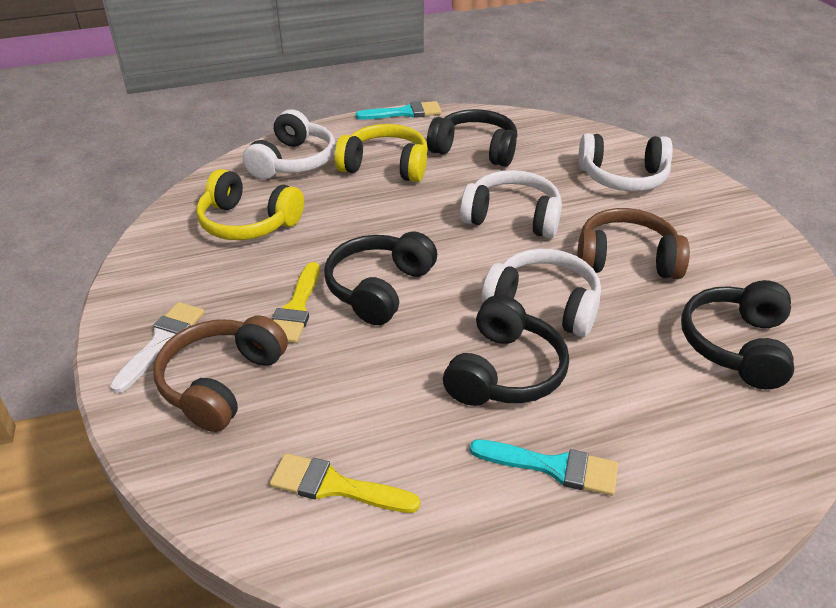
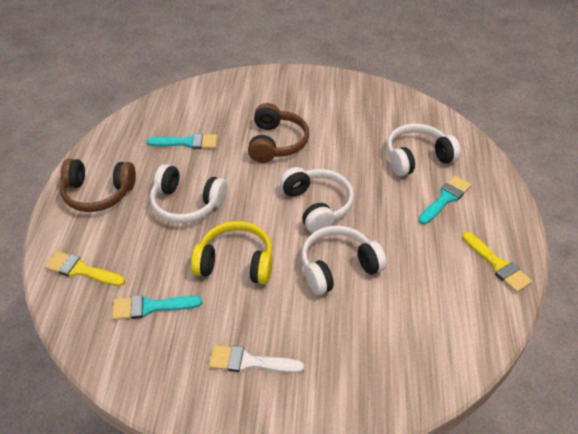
black headphones: 4 -> 0
turquoise brush: 2 -> 3
yellow headphones: 2 -> 1

